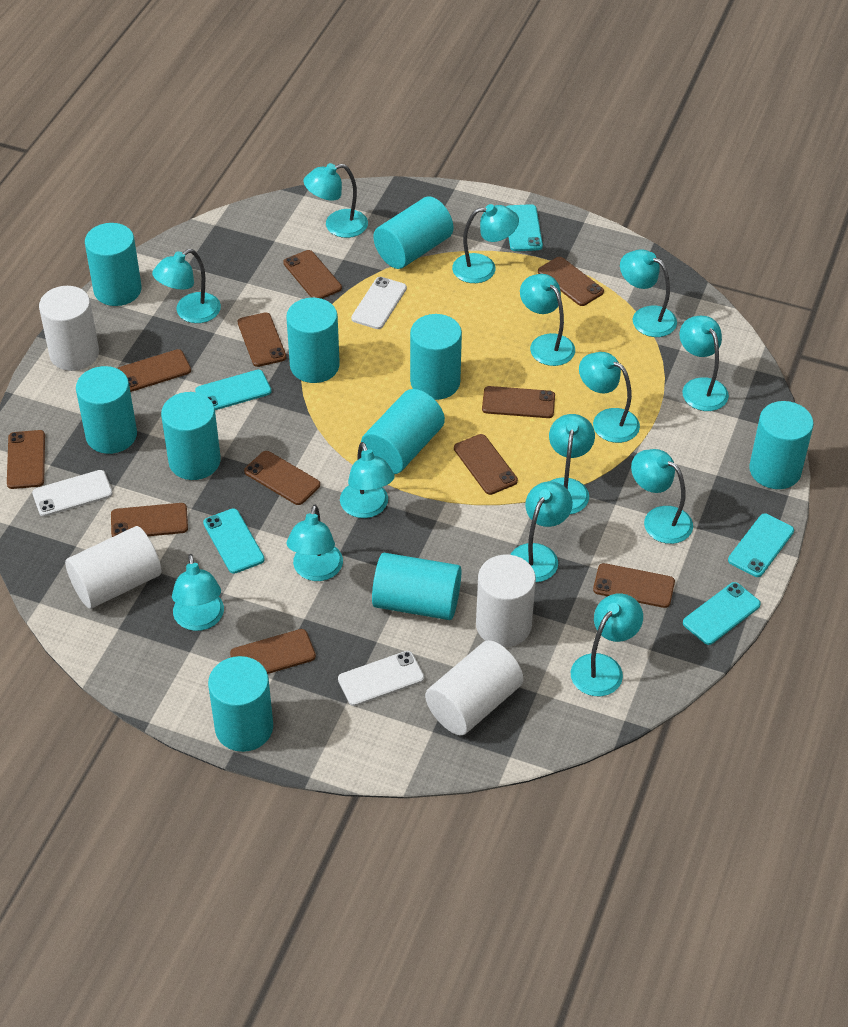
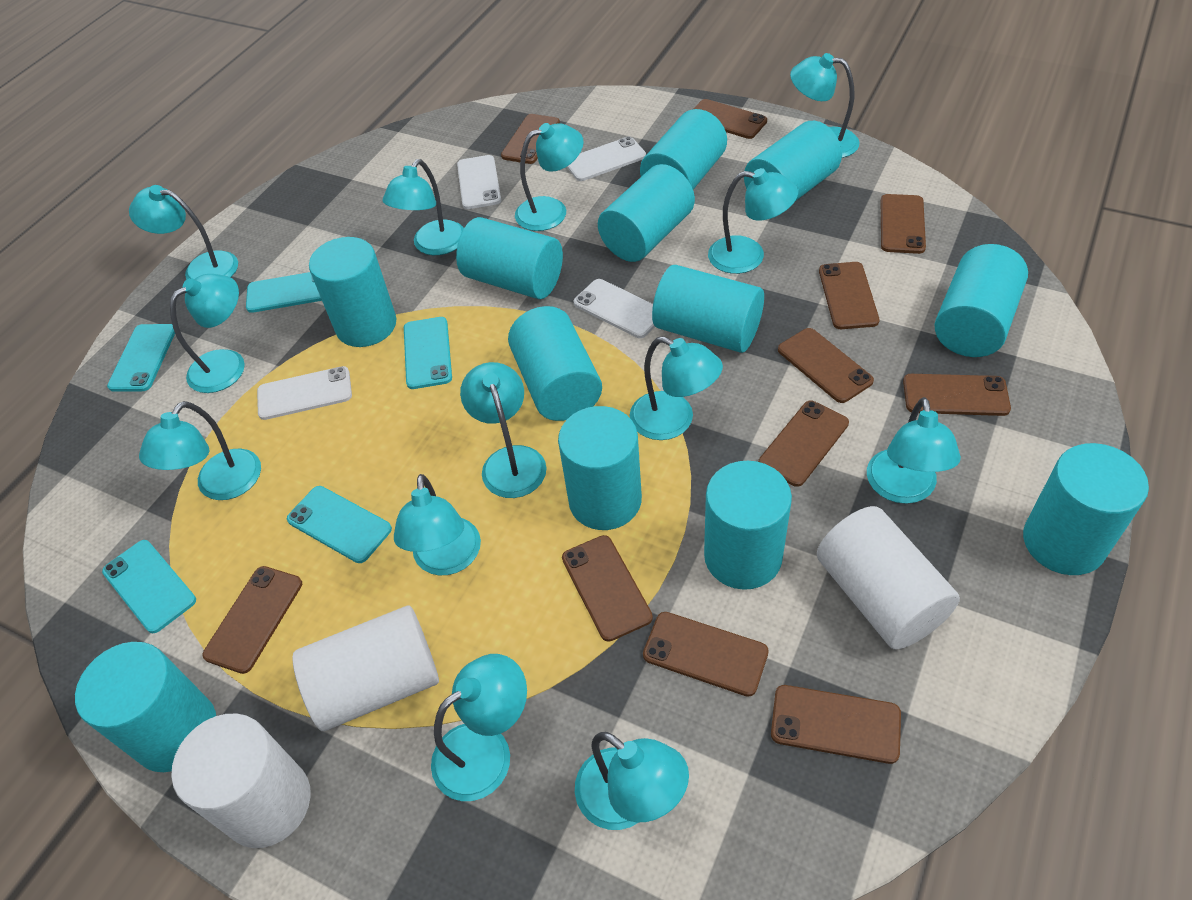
turquoise cylinder: 10 -> 12
turquoise lamp: 14 -> 13
white cylinder: 4 -> 3
white phone: 3 -> 4

